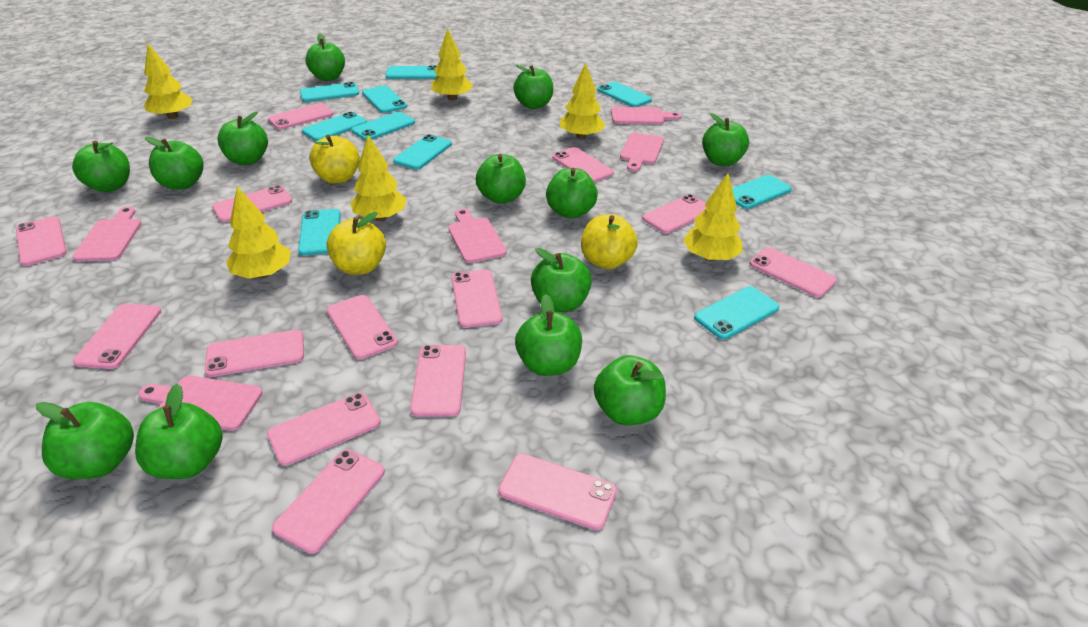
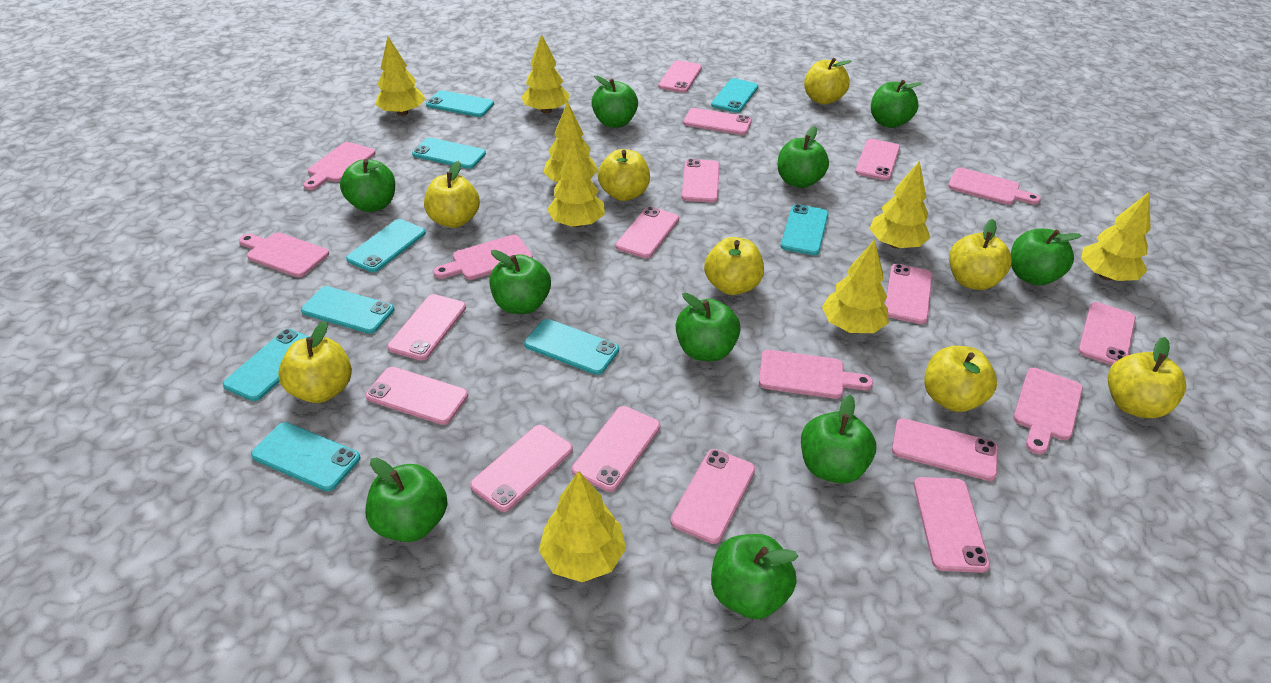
green apple: 13 -> 10
pink cutting board: 5 -> 6
turquoise phone: 10 -> 9
yellow apple: 3 -> 8
yellow tree: 6 -> 8

